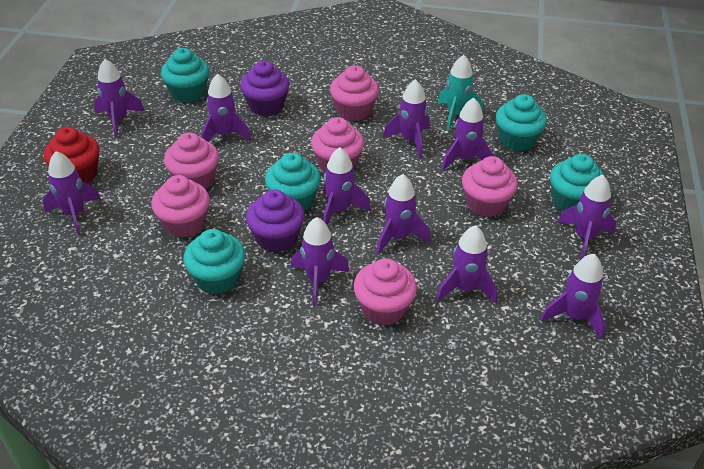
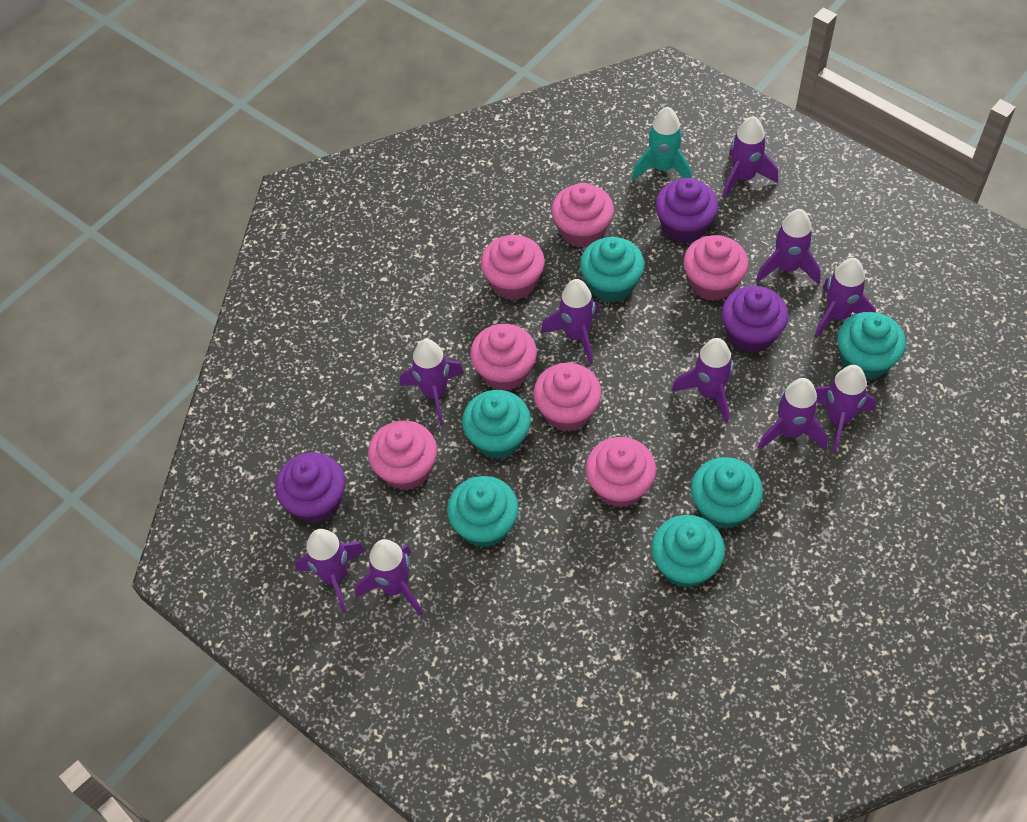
pink cupcake: 6 -> 7
purple cupcake: 2 -> 3
purple rocket: 11 -> 10
red cupcake: 1 -> 0
turquoise cupcake: 5 -> 6

